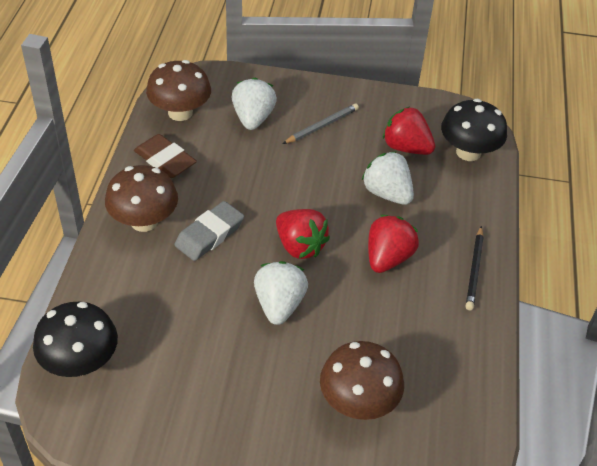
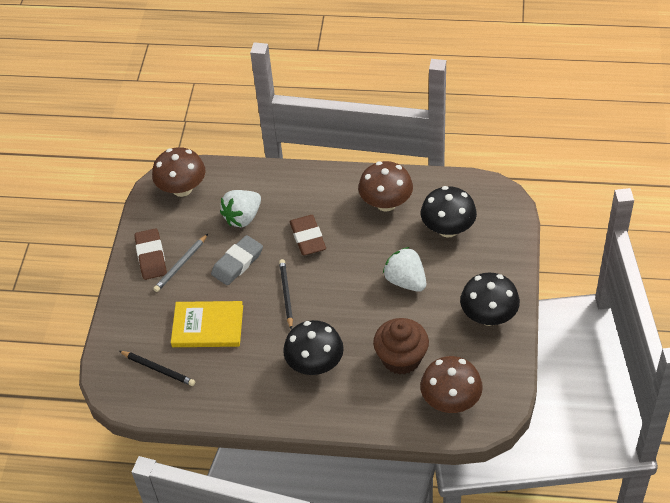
black mushroom: 2 -> 3
black pencil: 1 -> 2
brown cupcake: 0 -> 1
brown eraser: 1 -> 2
red strawberry: 3 -> 0
white strawberry: 3 -> 2
yellow book: 0 -> 1

